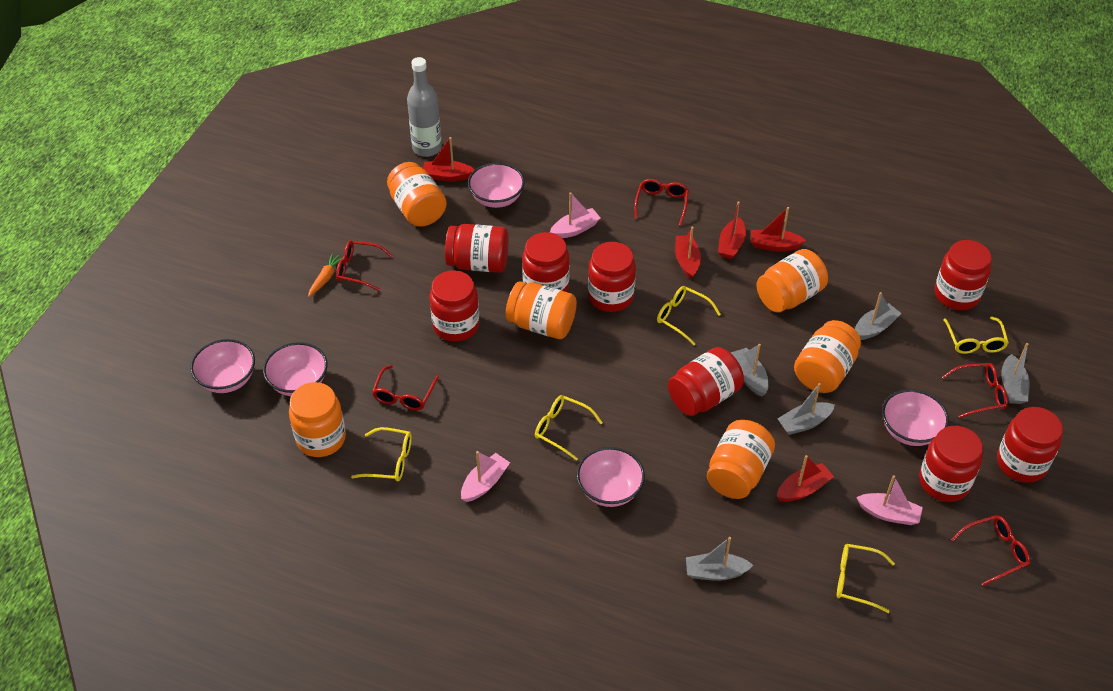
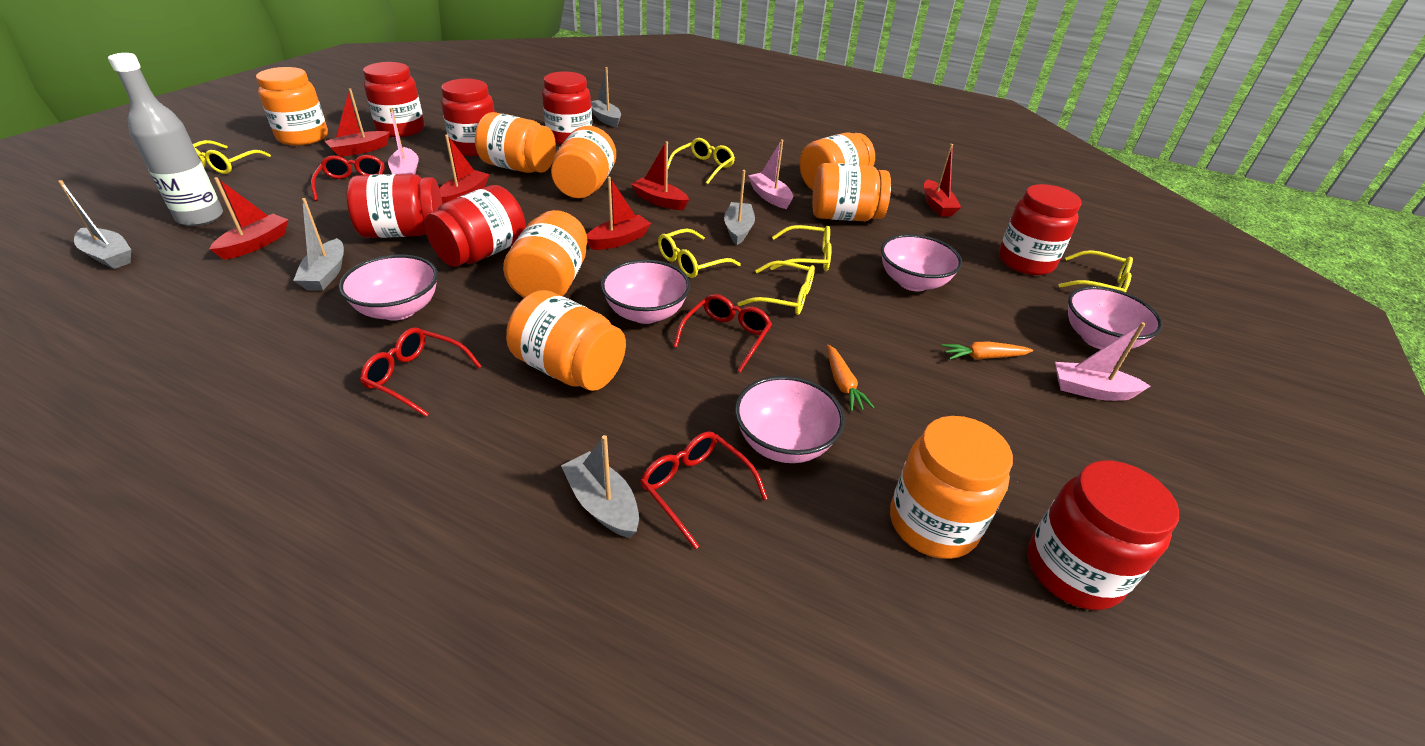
orange carrot: 1 -> 2
orange jar: 6 -> 8
red boat: 5 -> 6
red glasses: 5 -> 4
red jar: 8 -> 7
yellow glasses: 5 -> 6

